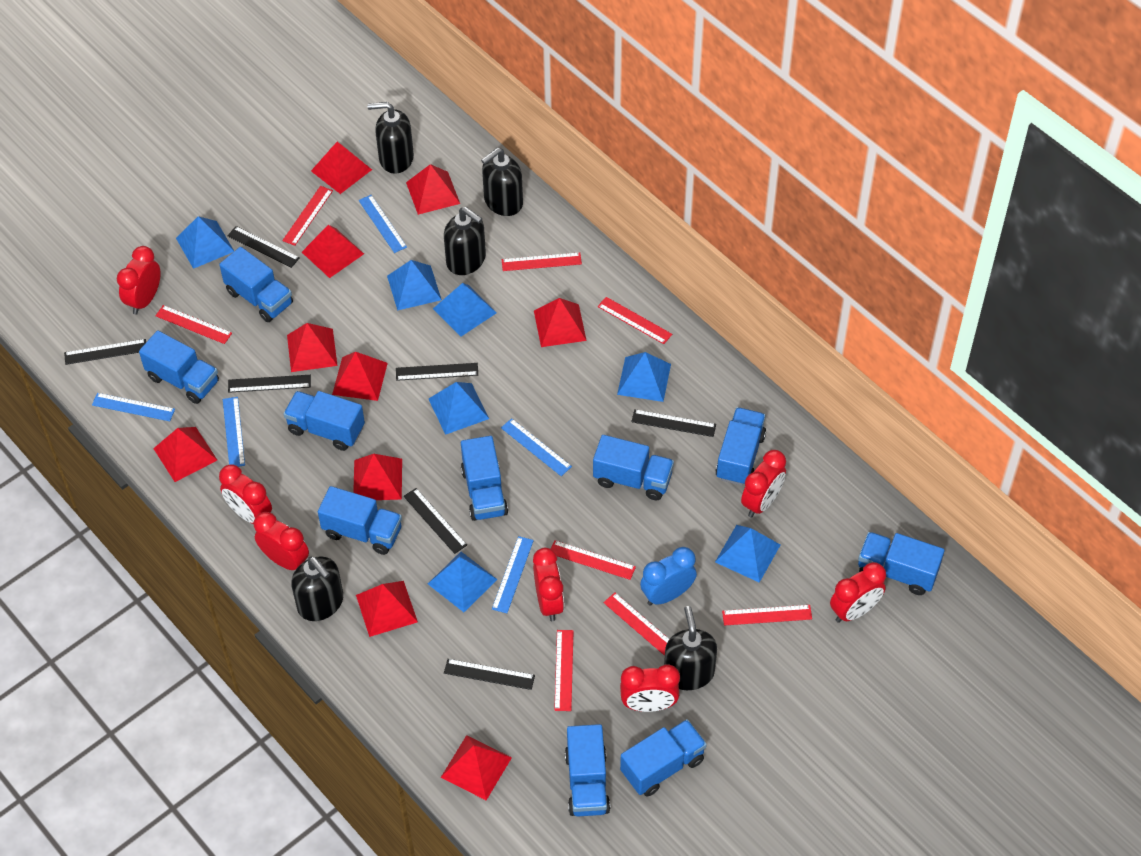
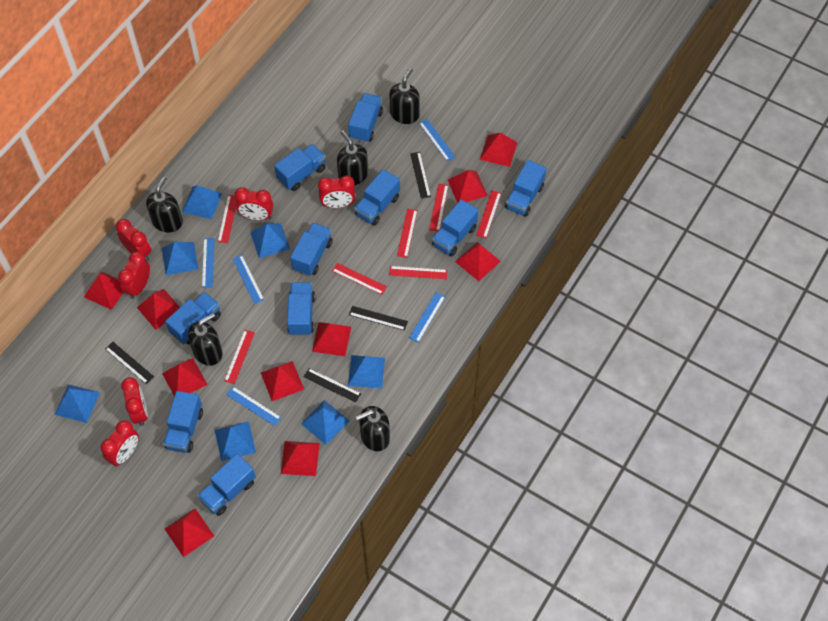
black ruler: 7 -> 4
blue clock: 1 -> 0
red clock: 7 -> 6
red ruler: 8 -> 7

